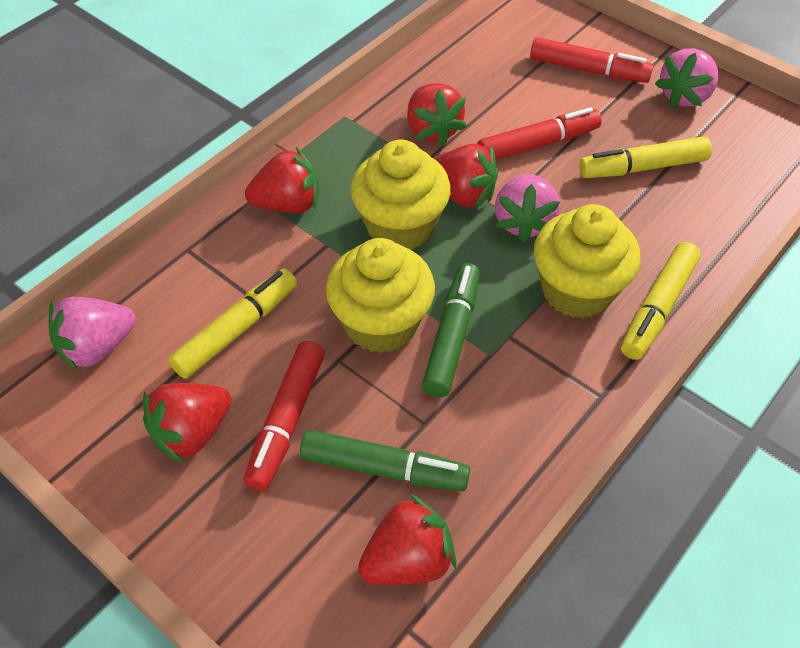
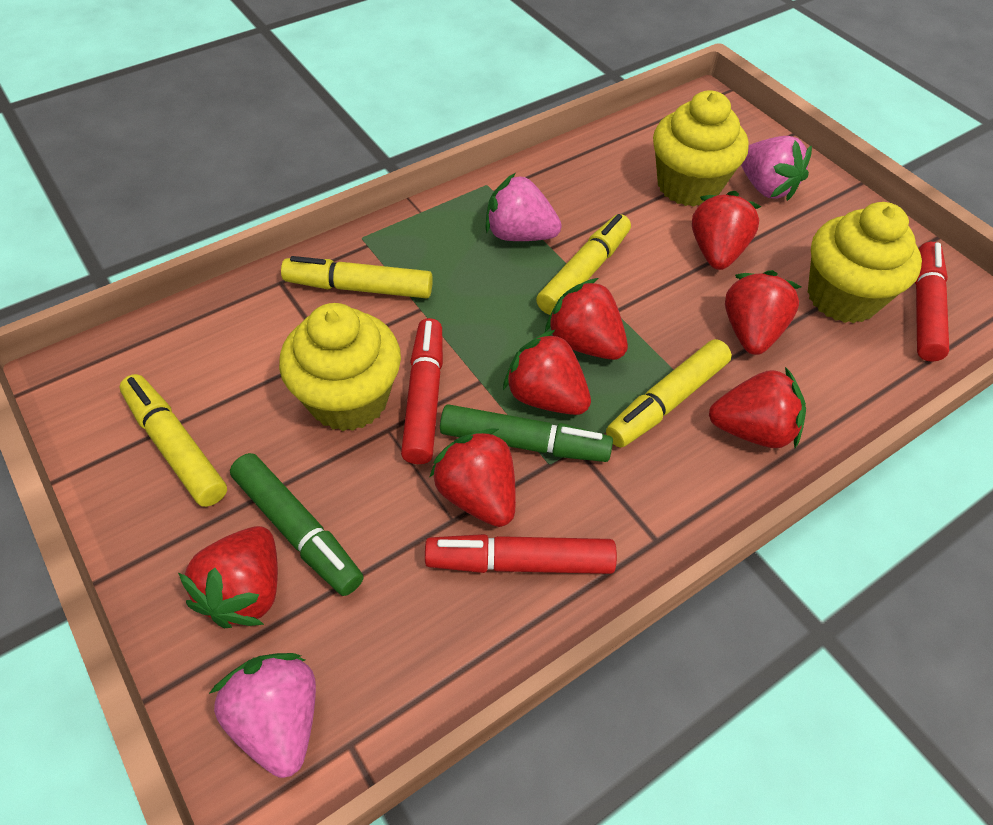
red strawberry: 5 -> 7
yellow marker: 3 -> 4

